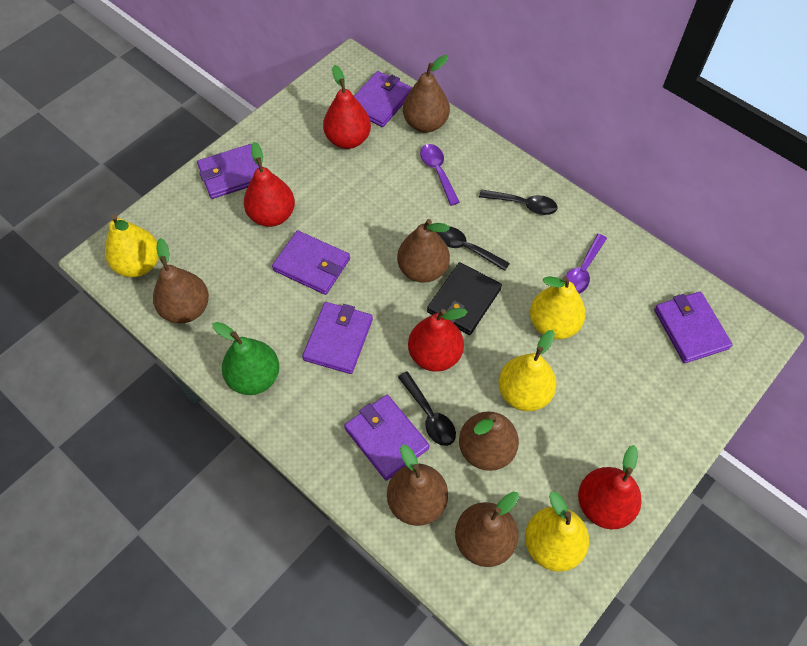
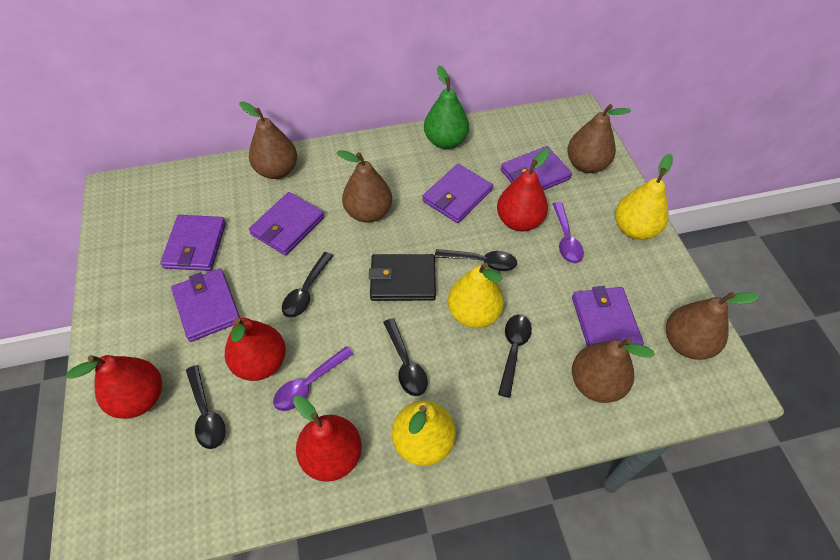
black spoon: 3 -> 5
brown pear: 6 -> 5
yellow pear: 4 -> 3

